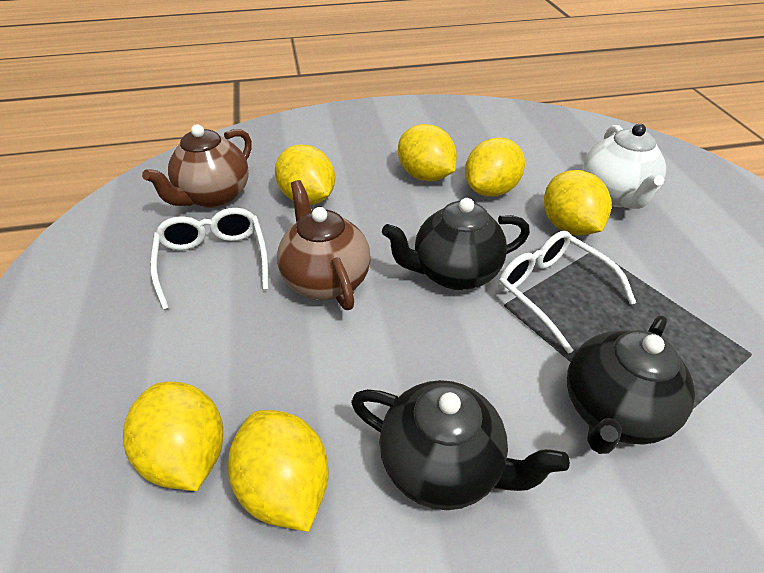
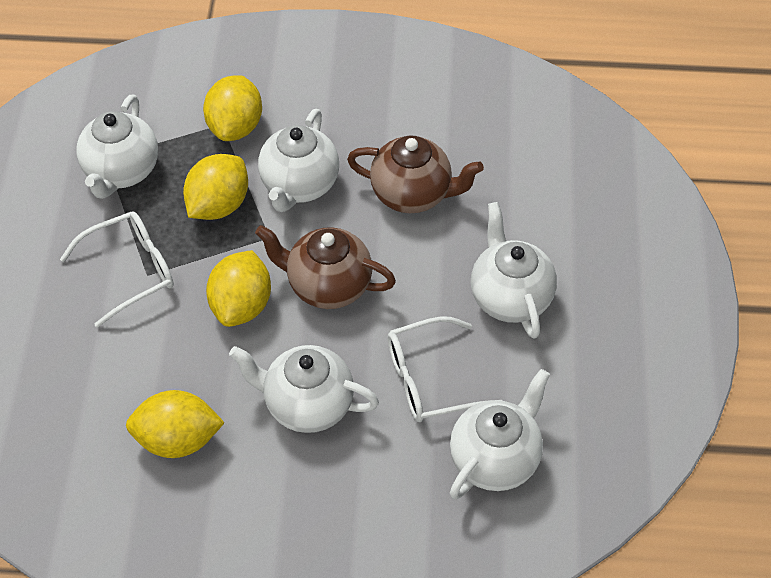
black teapot: 3 -> 0
white teapot: 1 -> 5
yellow lemon: 6 -> 4

